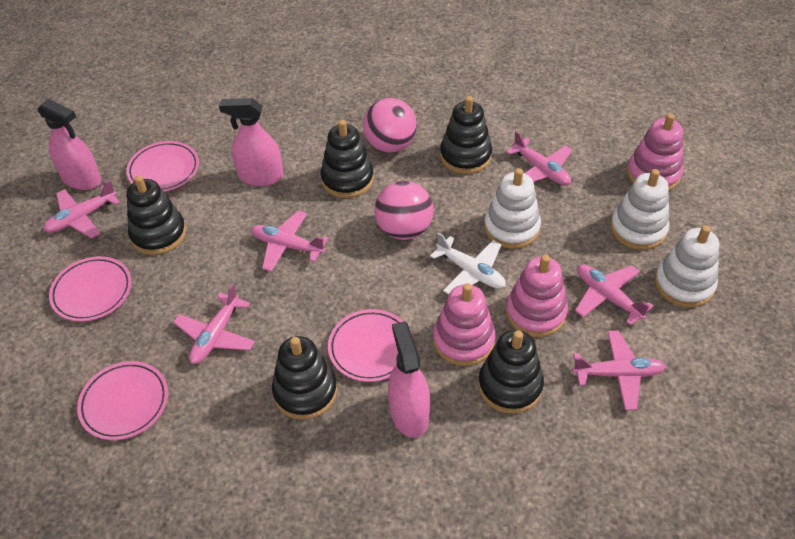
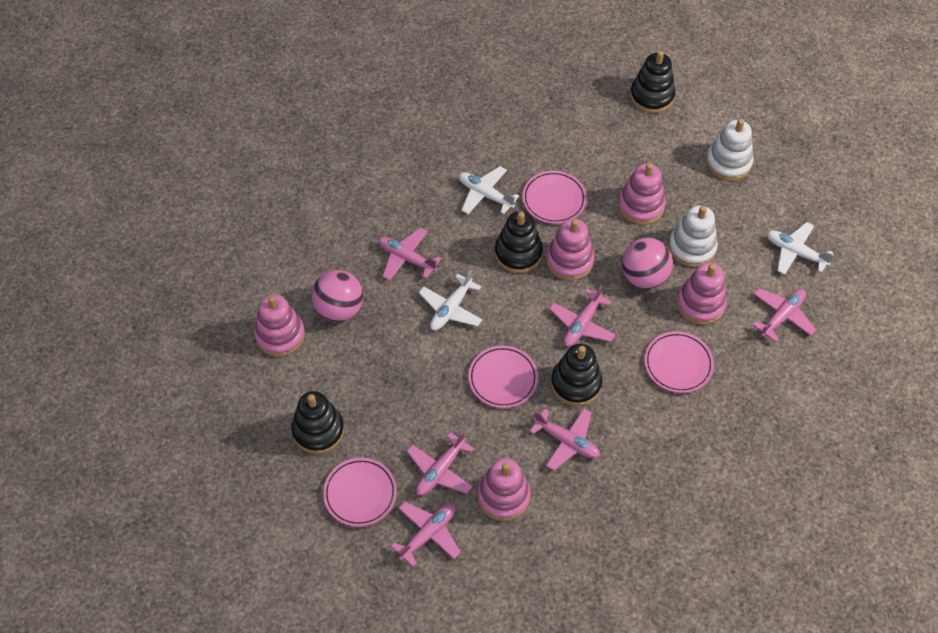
black stacking toy: 5 -> 4
pink spray bottle: 3 -> 0
pink stacking toy: 3 -> 5
white plane: 1 -> 3
white stacking toy: 3 -> 2

